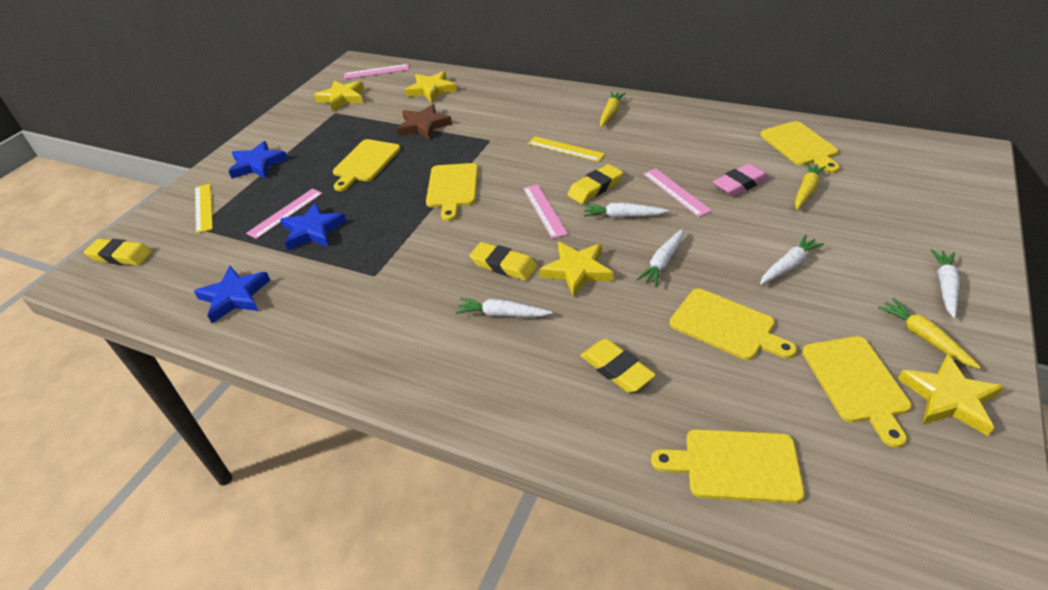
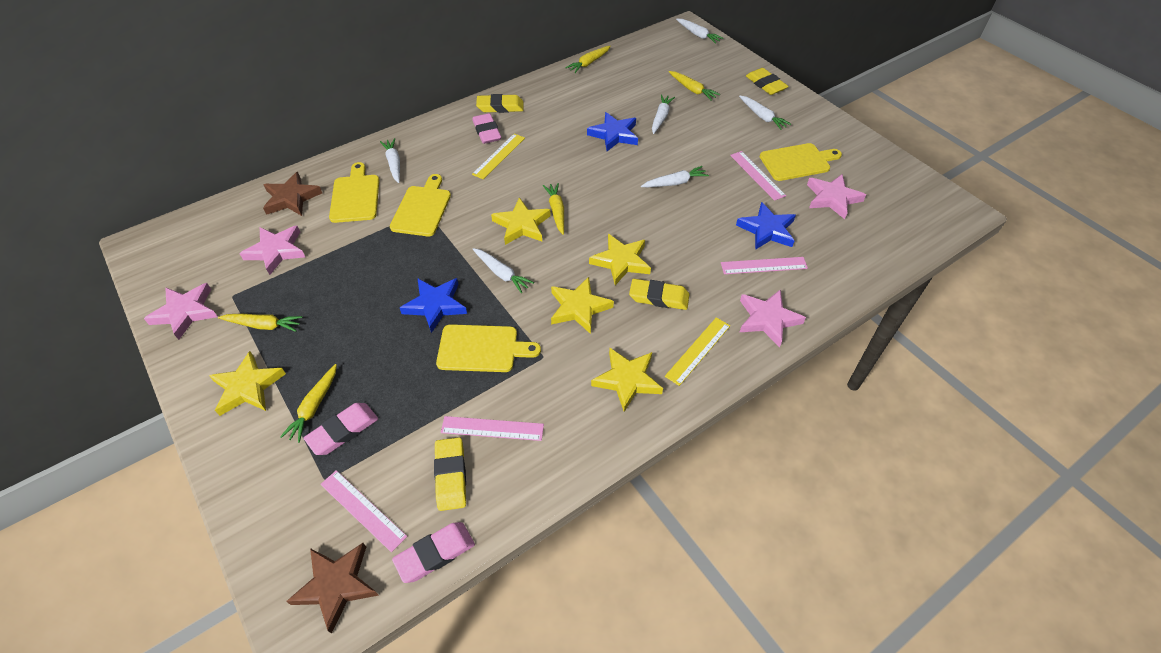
brown star: 1 -> 2
pink eraser: 1 -> 3
pink star: 0 -> 4
white carrot: 5 -> 6
yellow carrot: 3 -> 5
yellow cutting board: 6 -> 4
yellow star: 4 -> 5

